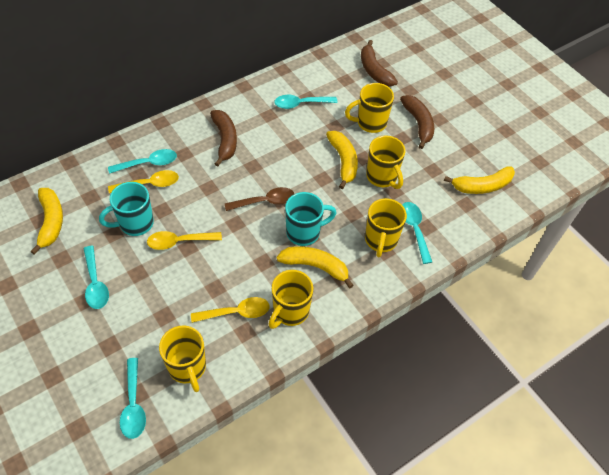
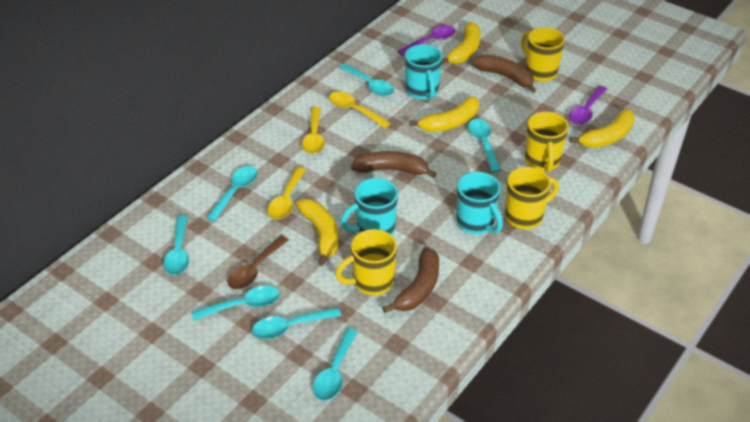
purple spoon: 0 -> 2
turquoise mug: 2 -> 3
turquoise spoon: 5 -> 7
yellow mug: 5 -> 4

